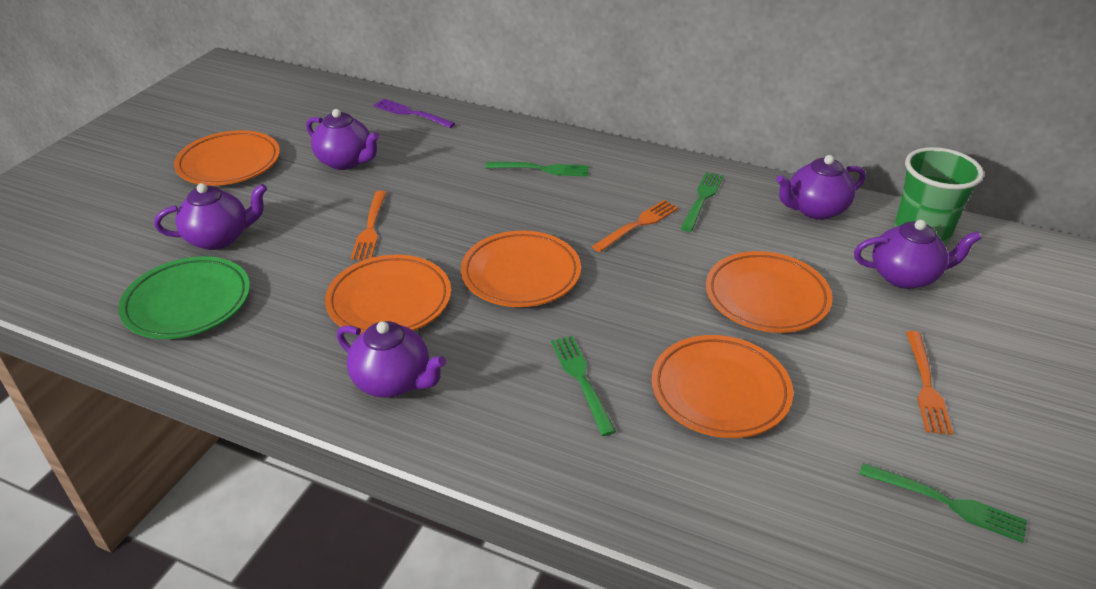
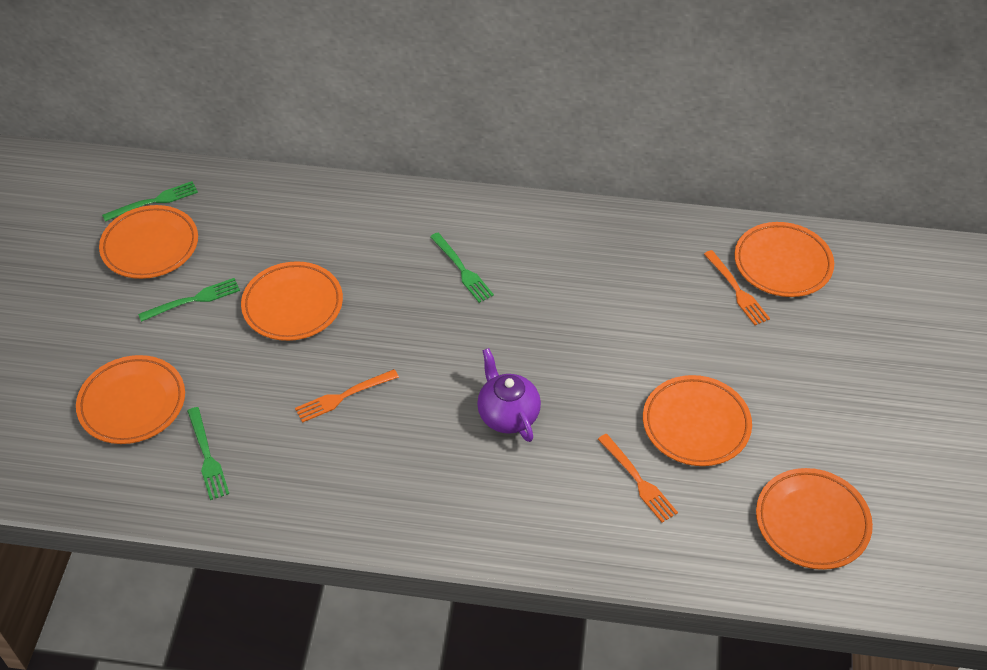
green cup: 1 -> 0
green plate: 1 -> 0
orange plate: 5 -> 6
purple fork: 1 -> 0
purple teapot: 5 -> 1

